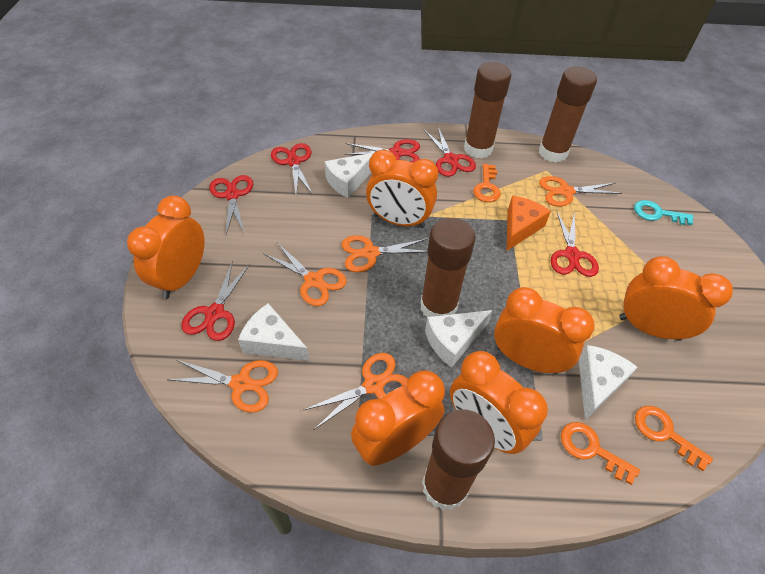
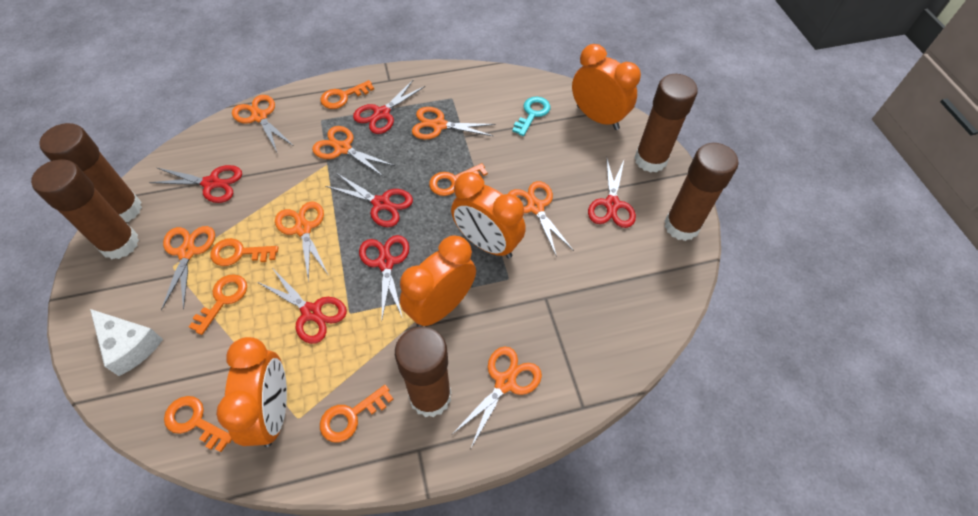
brown glue stick: 4 -> 5
orange cheese: 1 -> 0
orange clock: 6 -> 4
orange key: 3 -> 6
orange scissors: 5 -> 7
white cheese: 4 -> 1

